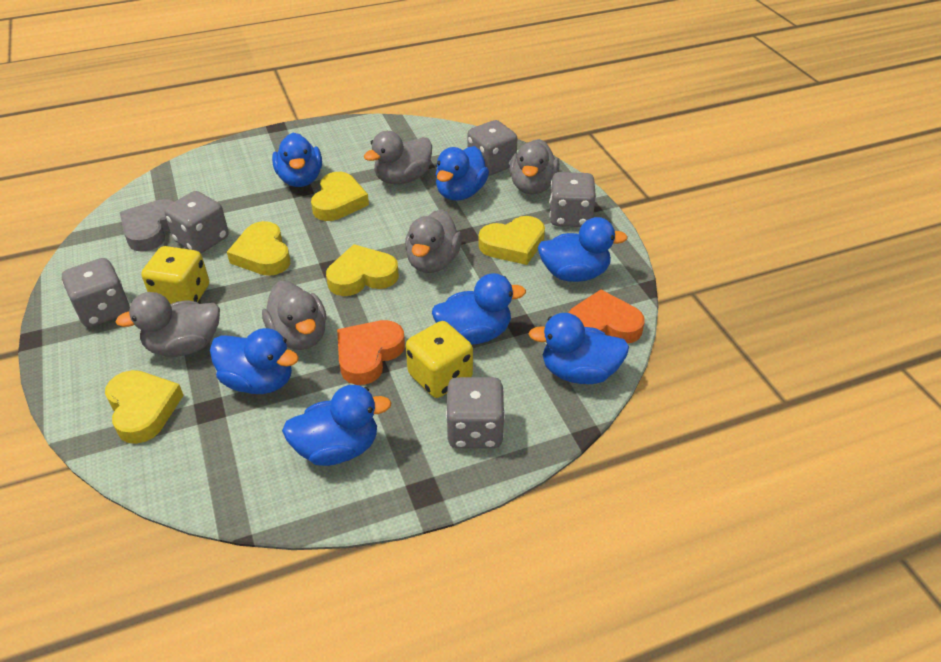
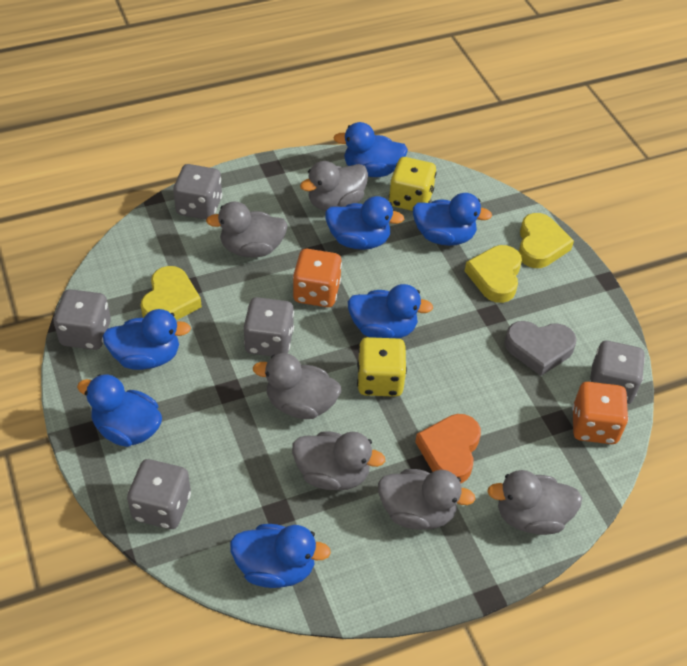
grey duck: 5 -> 6
orange dice: 0 -> 2
orange heart: 2 -> 1
yellow heart: 5 -> 3

